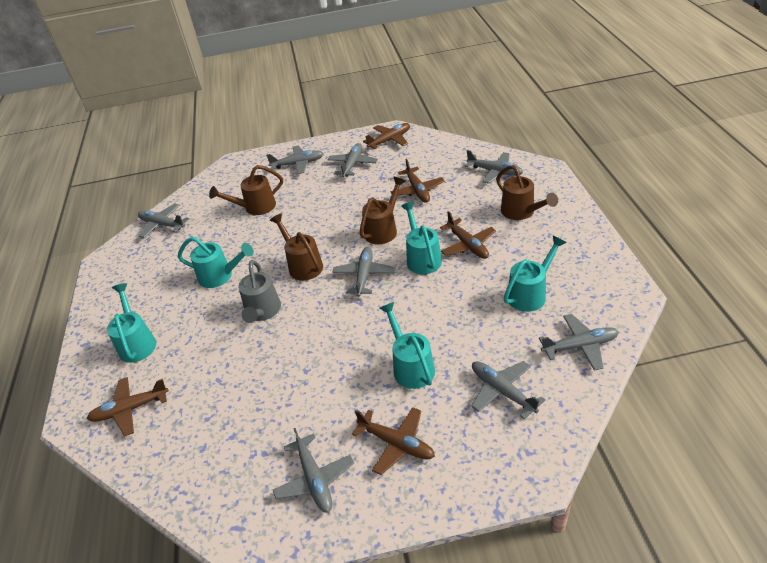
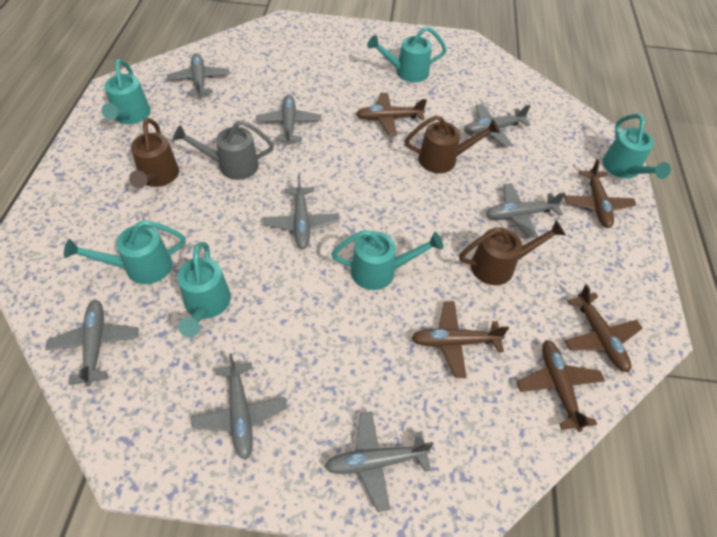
brown watering can: 4 -> 3
turquoise watering can: 5 -> 6

